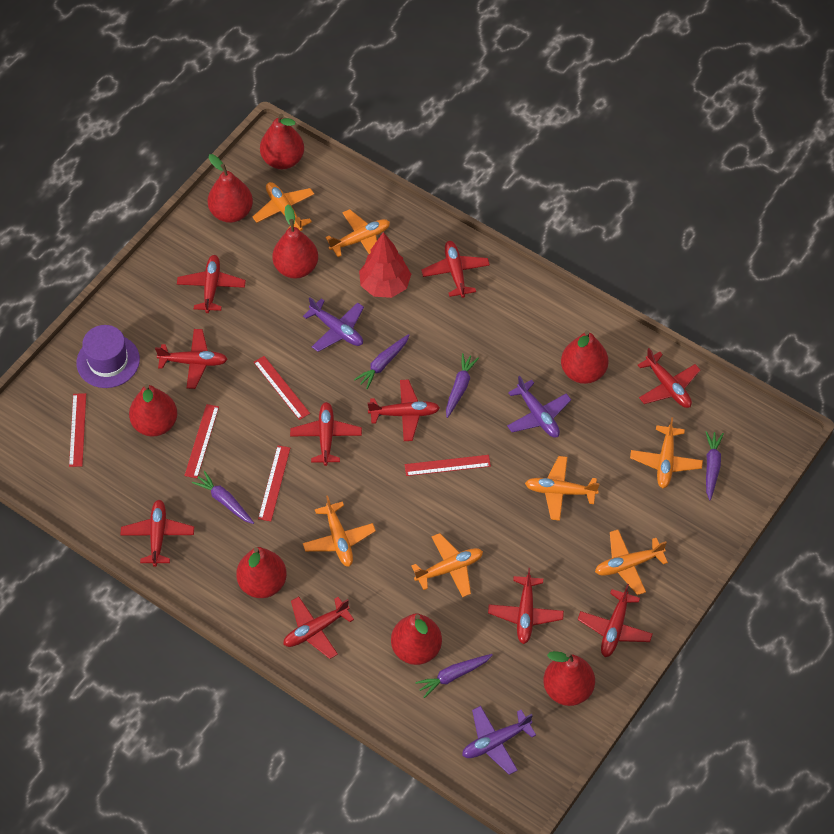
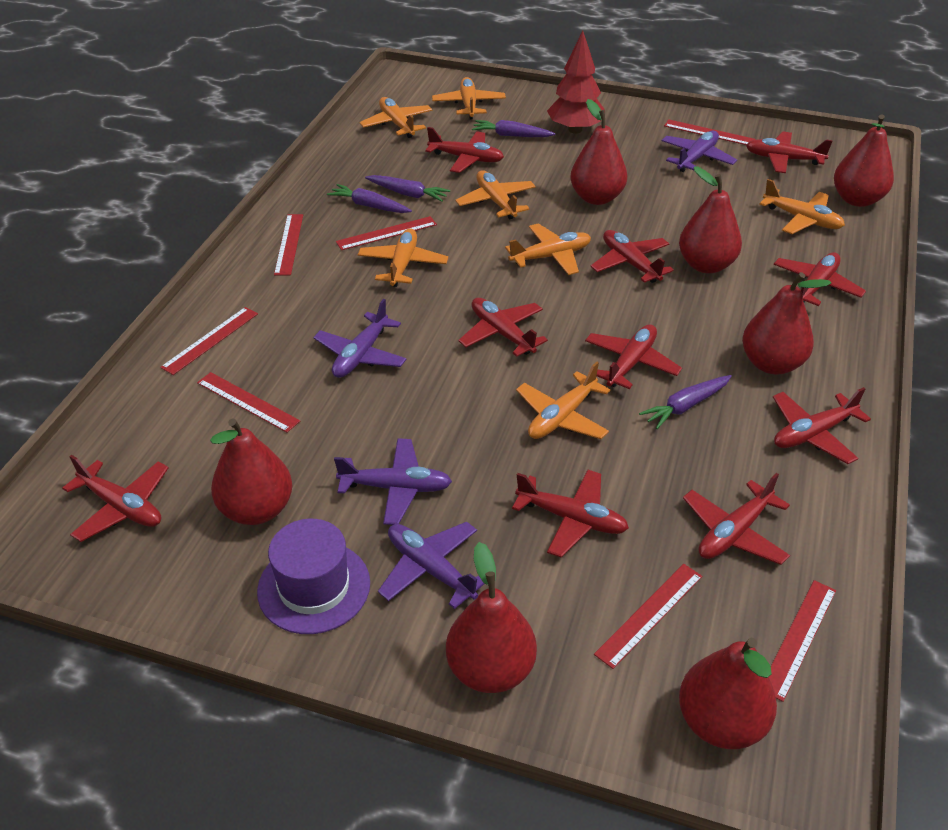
purple carrot: 5 -> 4
purple plane: 3 -> 4
red pear: 8 -> 7
red ruler: 5 -> 7

